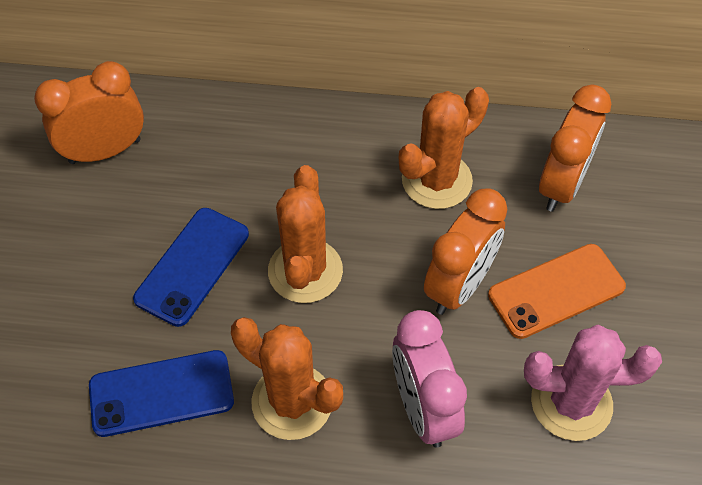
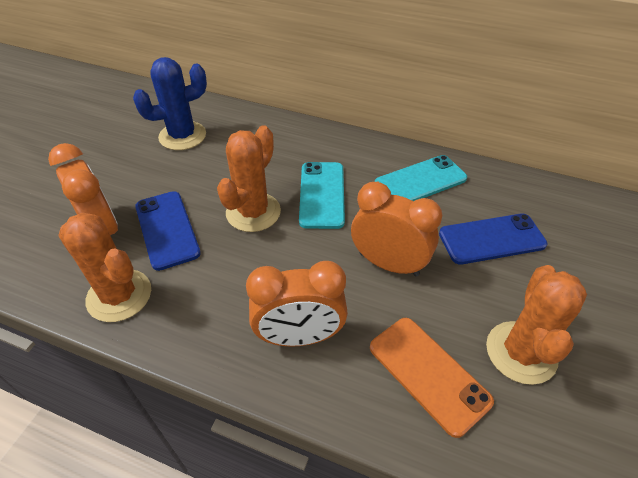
blue cactus: 0 -> 1
pink cactus: 1 -> 0
pink clock: 1 -> 0
turquoise phone: 0 -> 2

